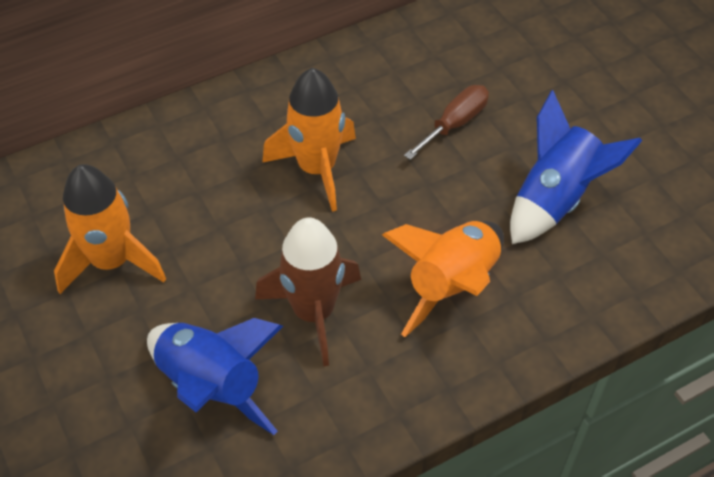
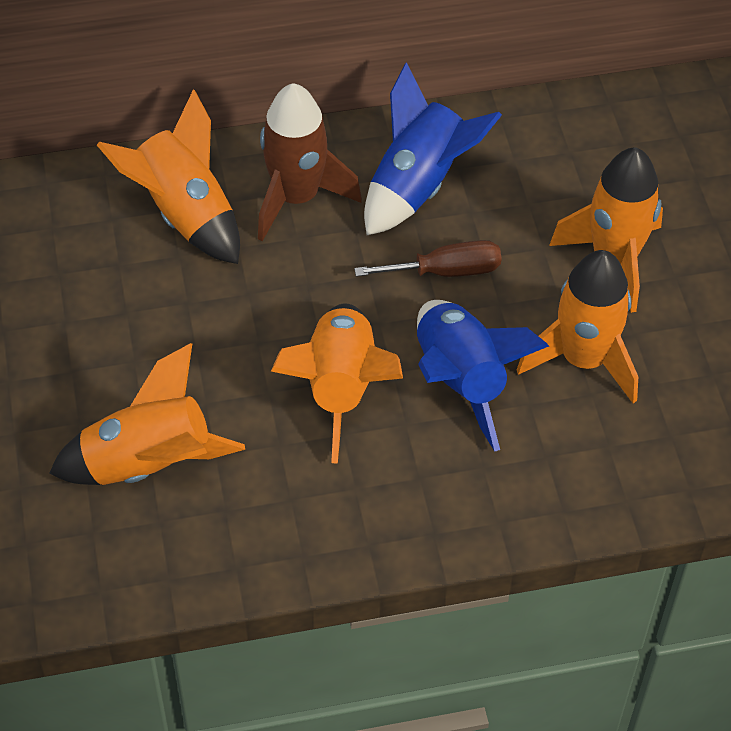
orange rocket: 3 -> 5

